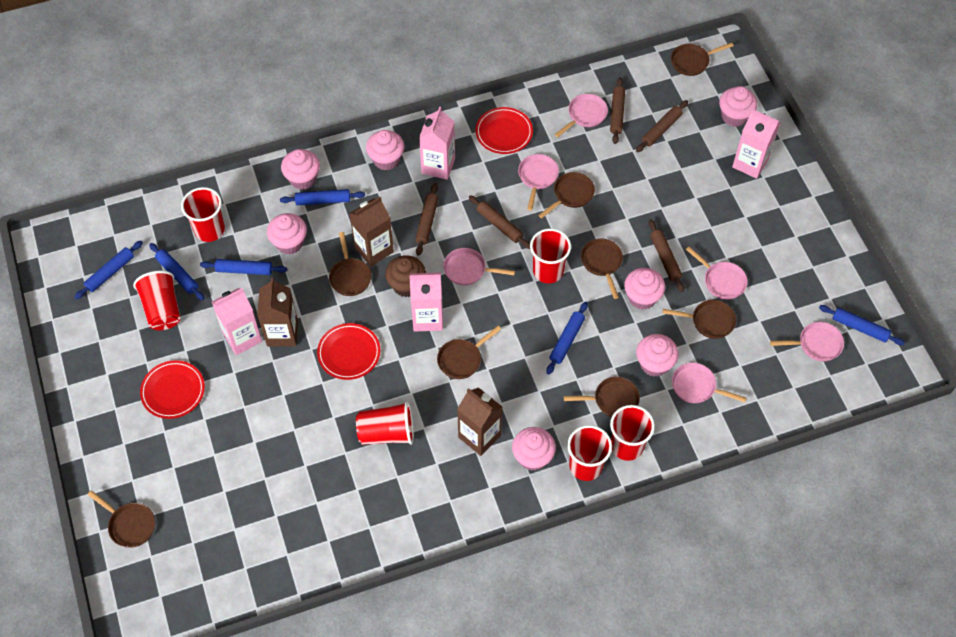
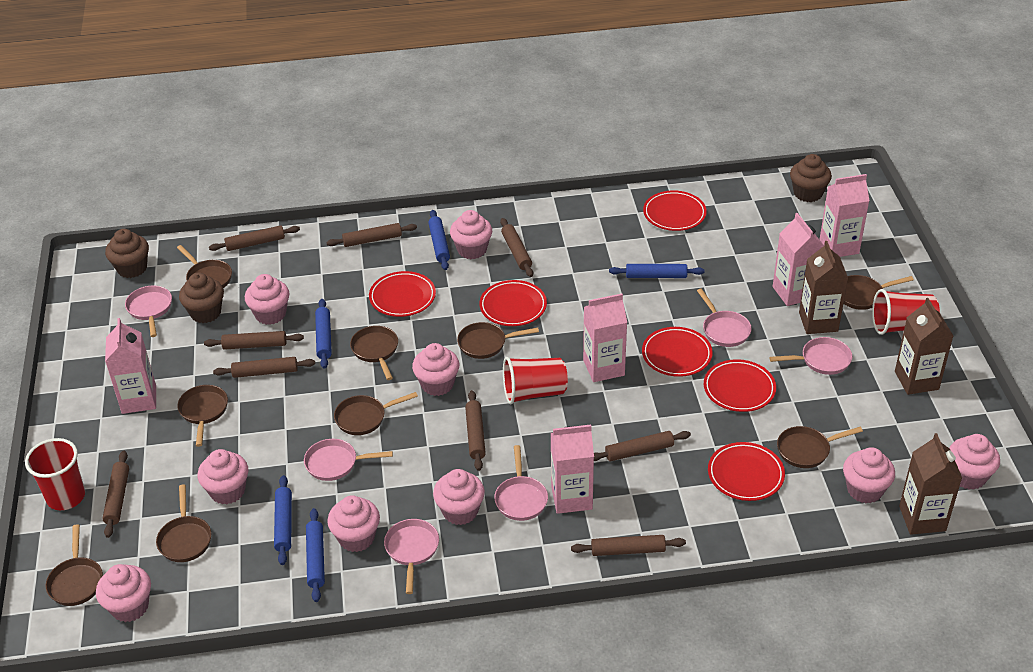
blue rolling pin: 6 -> 5
brown cupcake: 1 -> 3
brown pan: 8 -> 9
brown rolling pin: 5 -> 9
pink carton: 4 -> 5
pink cupcake: 7 -> 9
red cup: 6 -> 3
red plate: 3 -> 6

